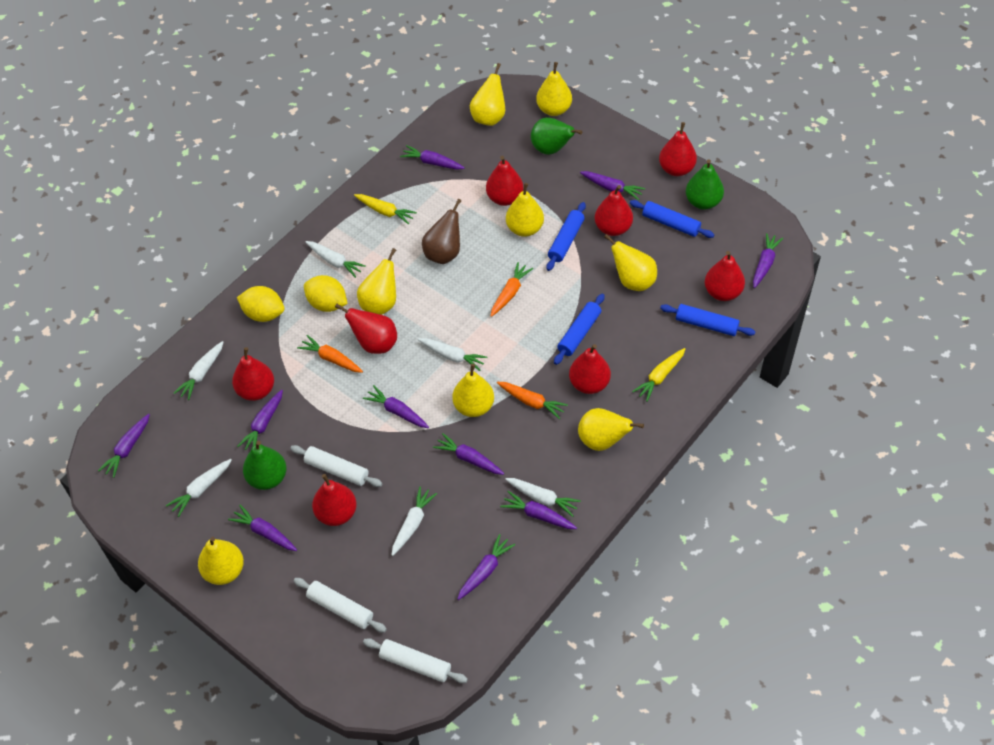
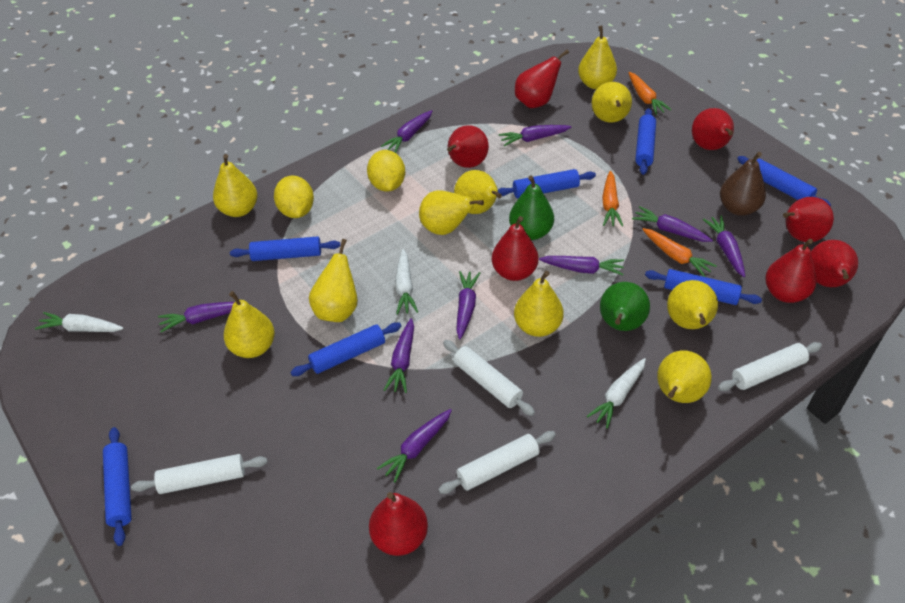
blue rolling pin: 4 -> 7
green pear: 3 -> 2
purple carrot: 10 -> 9
white carrot: 6 -> 3
white rolling pin: 3 -> 4
yellow carrot: 2 -> 0
yellow pear: 8 -> 10

